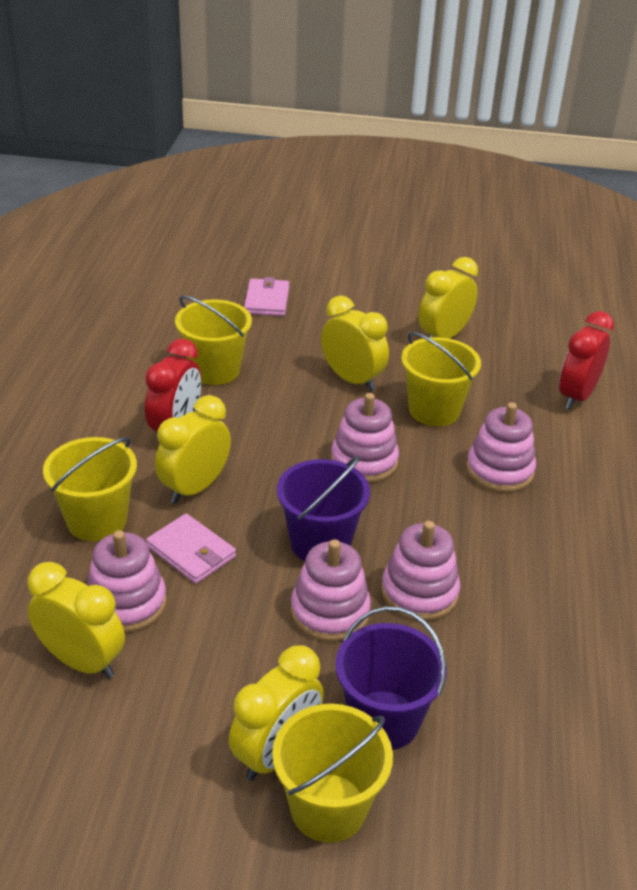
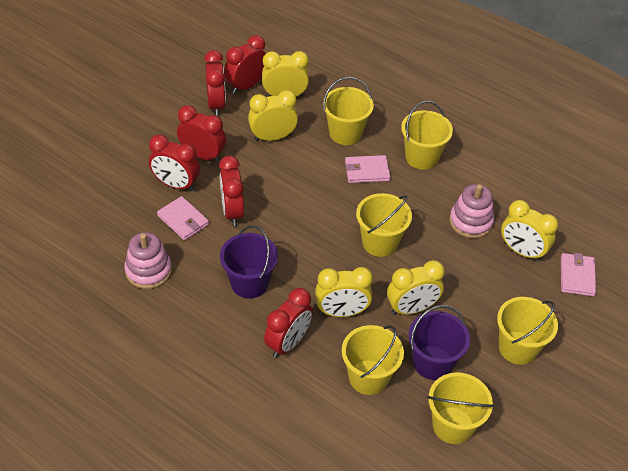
pink stacking toy: 5 -> 2
pink wallet: 2 -> 3
red clock: 2 -> 6
yellow bucket: 4 -> 6

